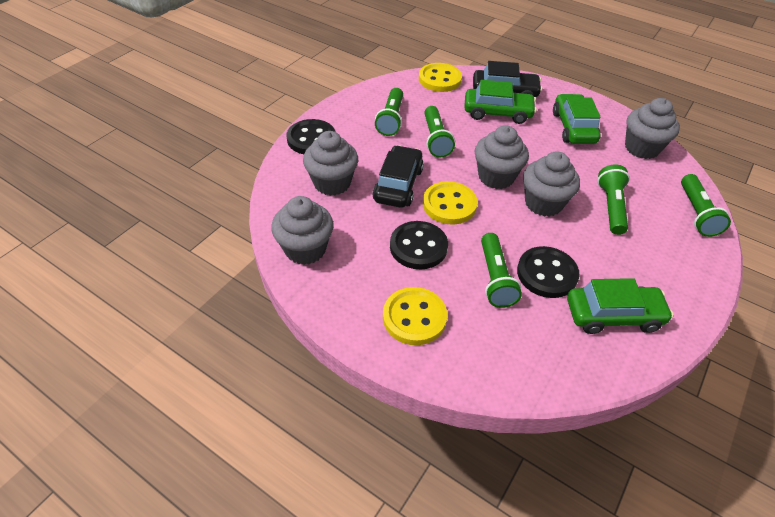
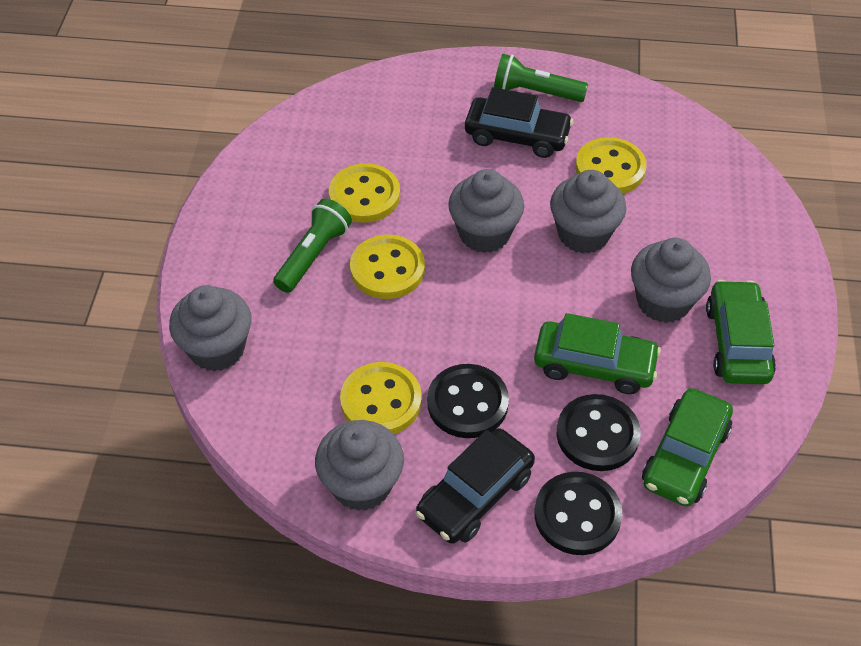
green flashlight: 5 -> 2
yellow button: 3 -> 4

